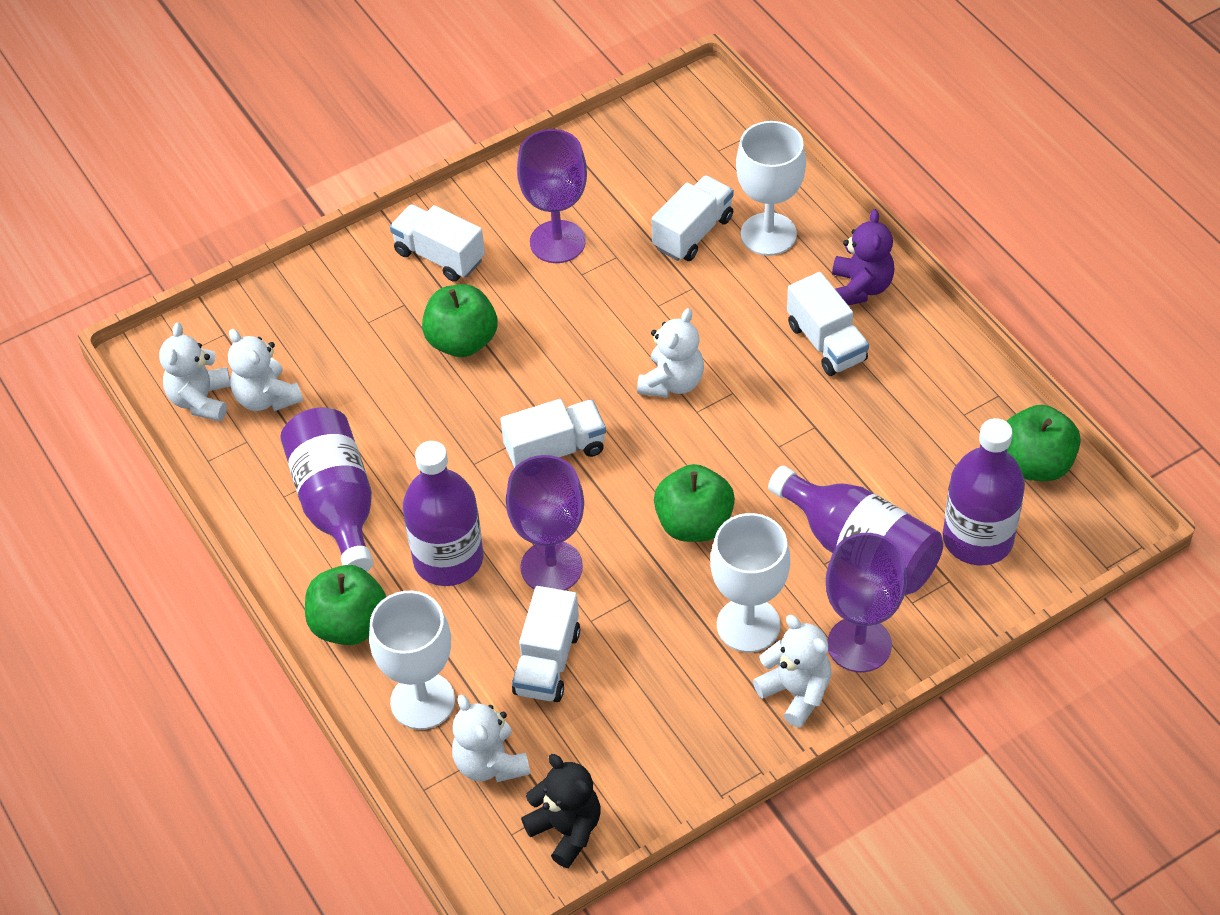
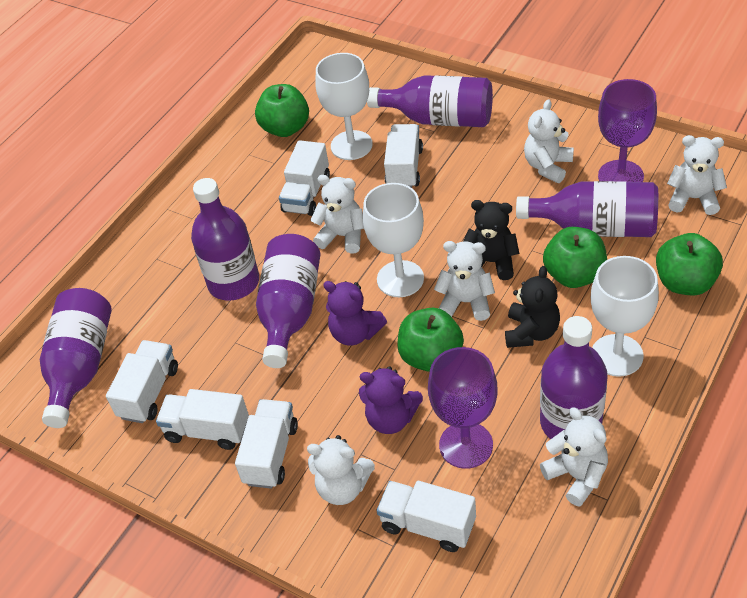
black teddy bear: 1 -> 2
purple bottle: 4 -> 6
purple goblet: 3 -> 2
purple teddy bear: 1 -> 2
white teddy bear: 5 -> 6
white truck: 5 -> 6

